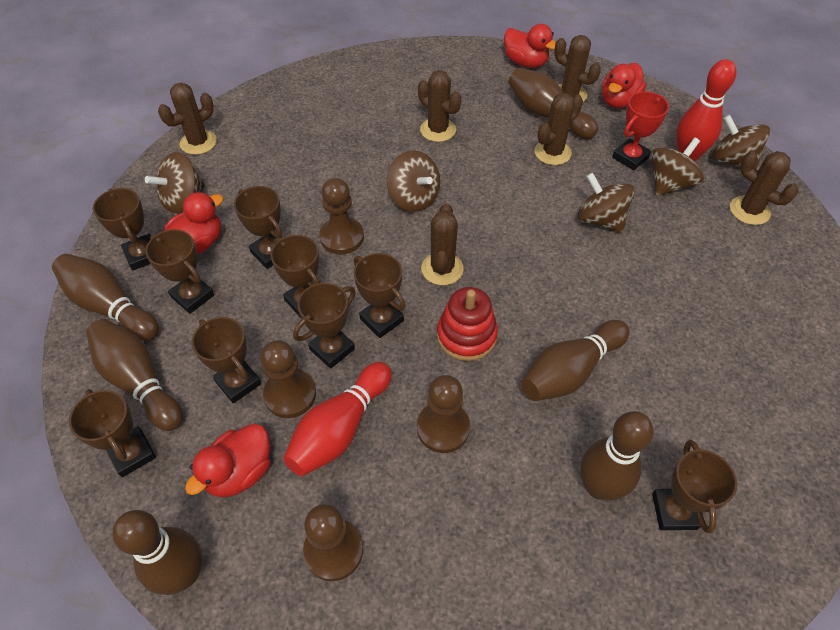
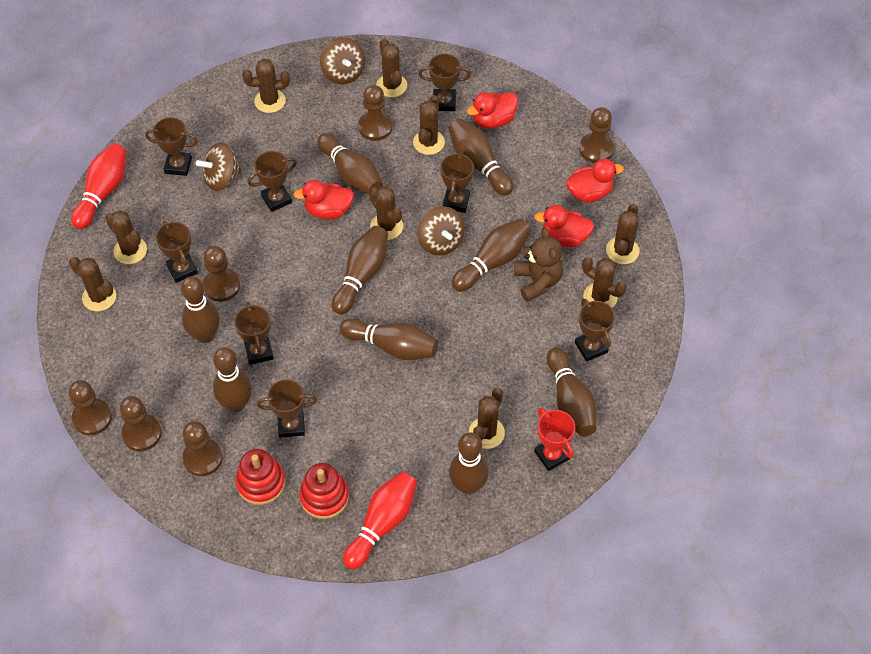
brown bowling pin: 6 -> 9
brown cactus: 6 -> 9
brown pawn: 4 -> 6
brown spinning top: 5 -> 3
brown teddy bear: 0 -> 1
brown trophy: 9 -> 8
red stacking toy: 1 -> 2

